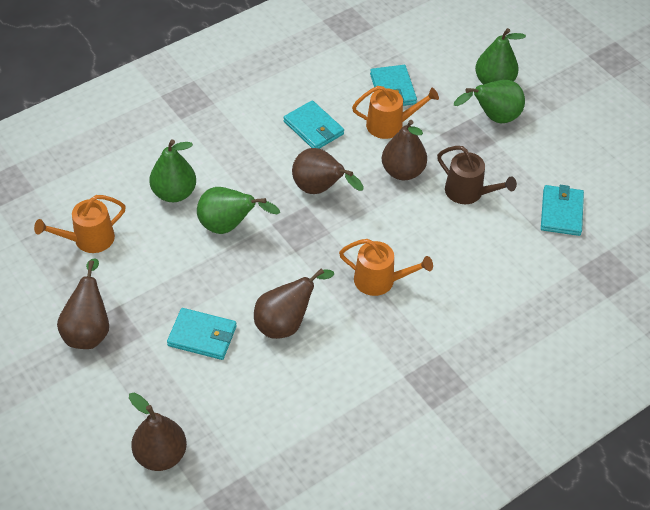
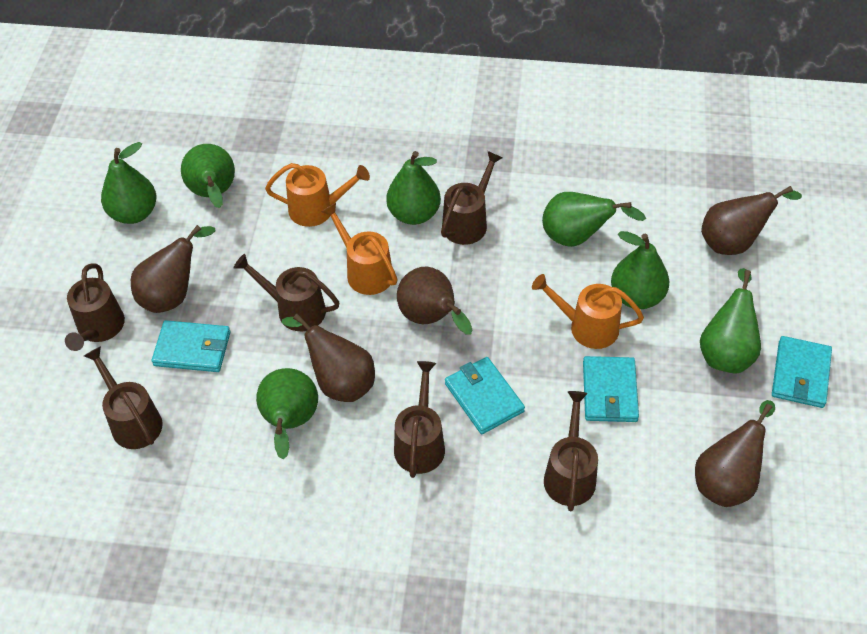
brown watering can: 1 -> 6
green pear: 4 -> 7

